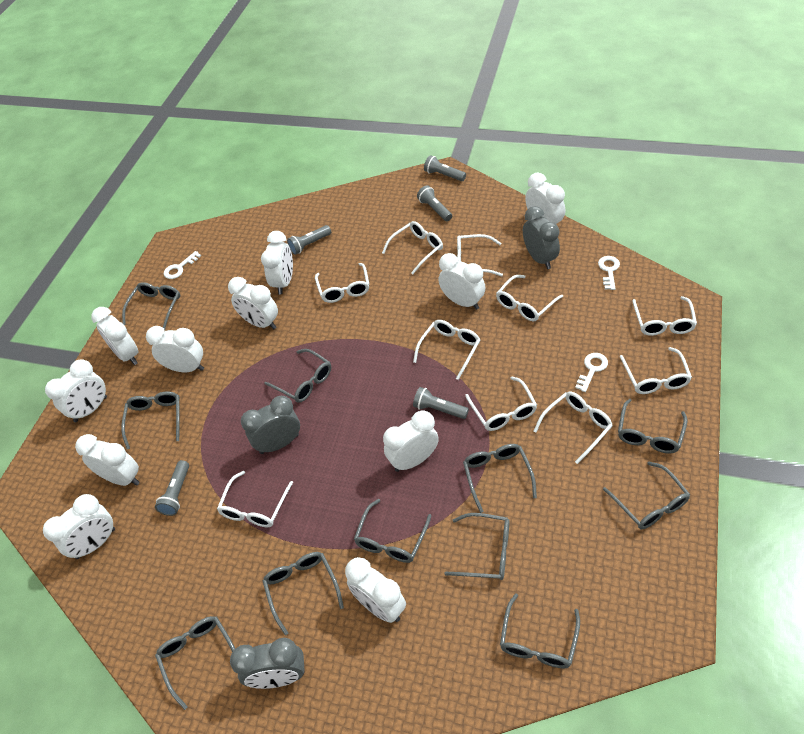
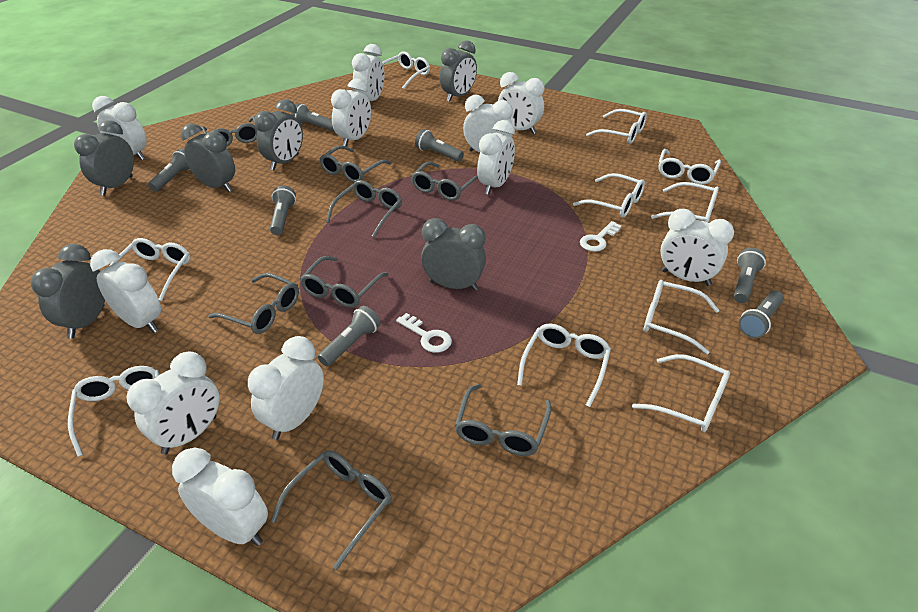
grey clock: 3 -> 6
grey flashlight: 5 -> 7
grey glasses: 11 -> 8
white key: 3 -> 2

